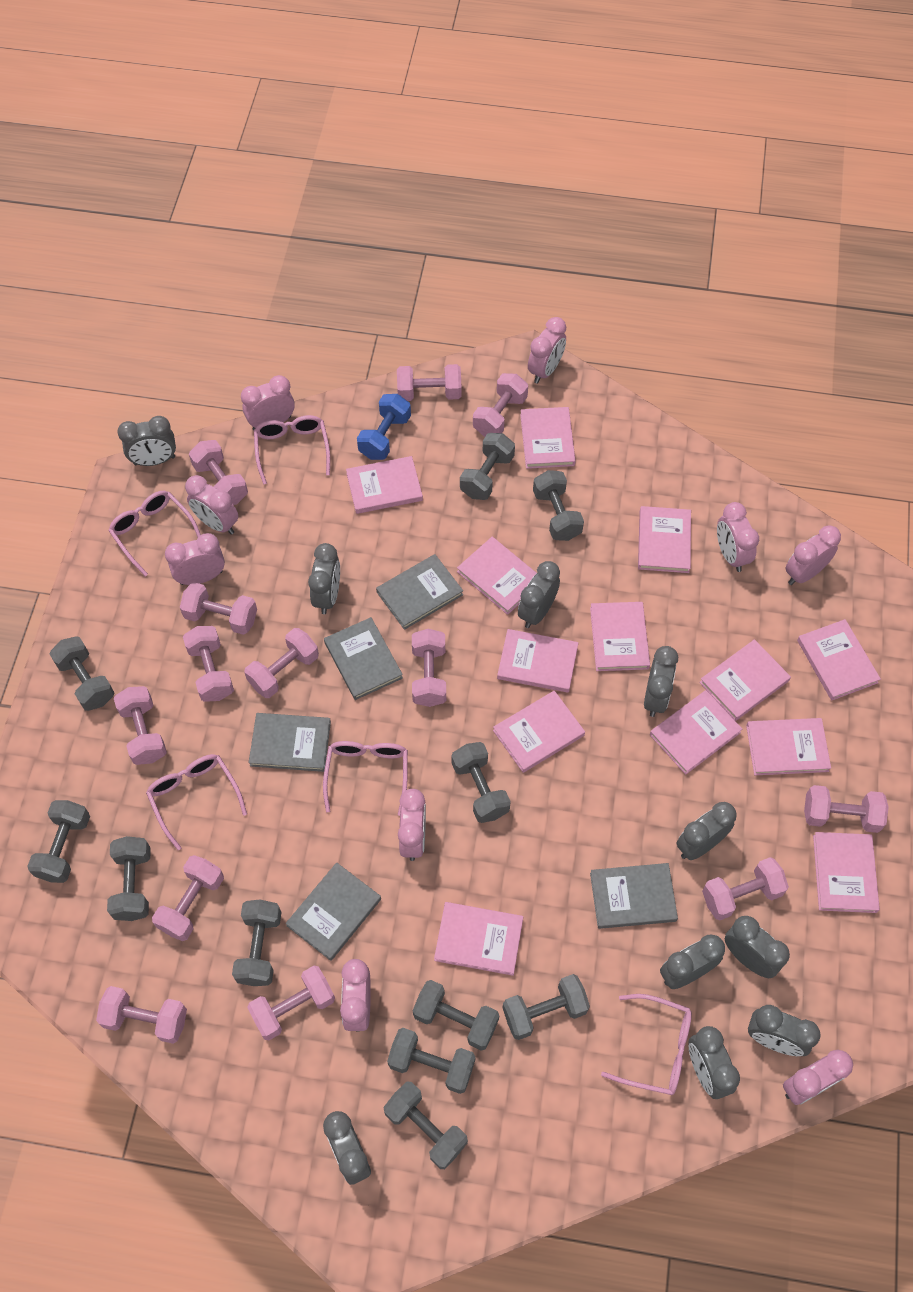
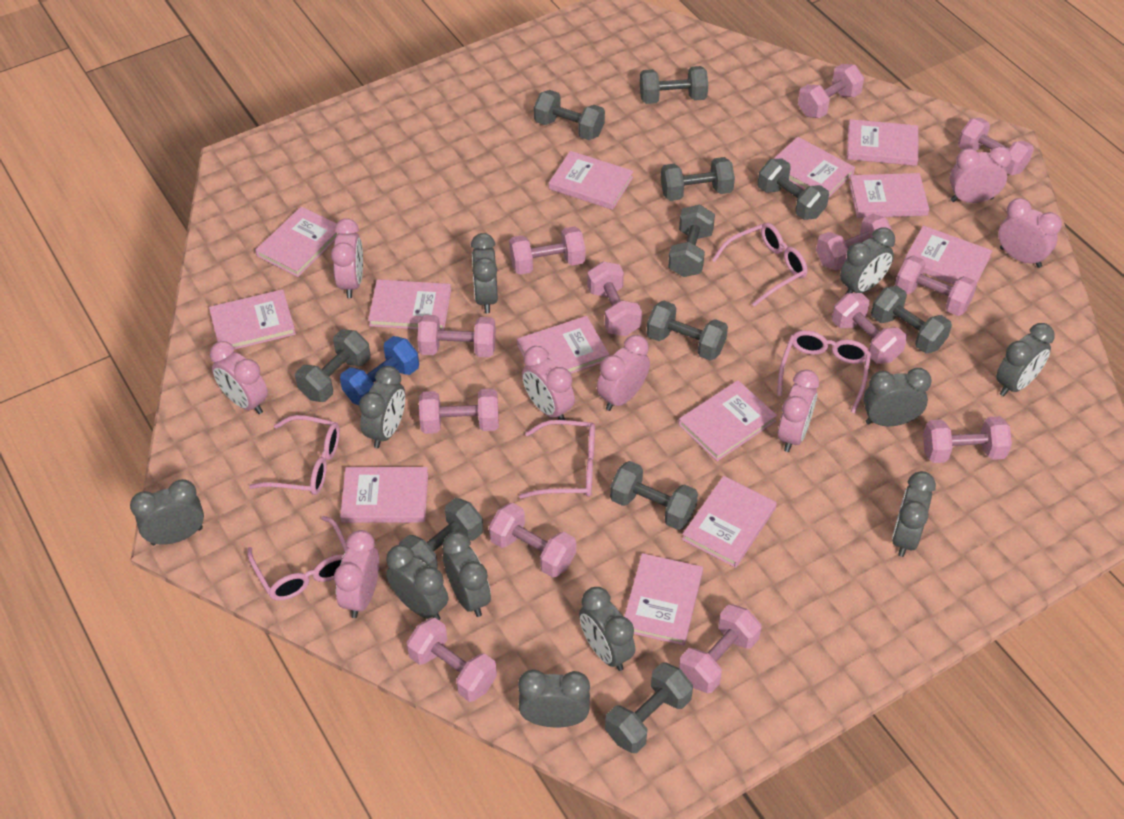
grey book: 5 -> 0
grey clock: 10 -> 11
pink clock: 9 -> 8

